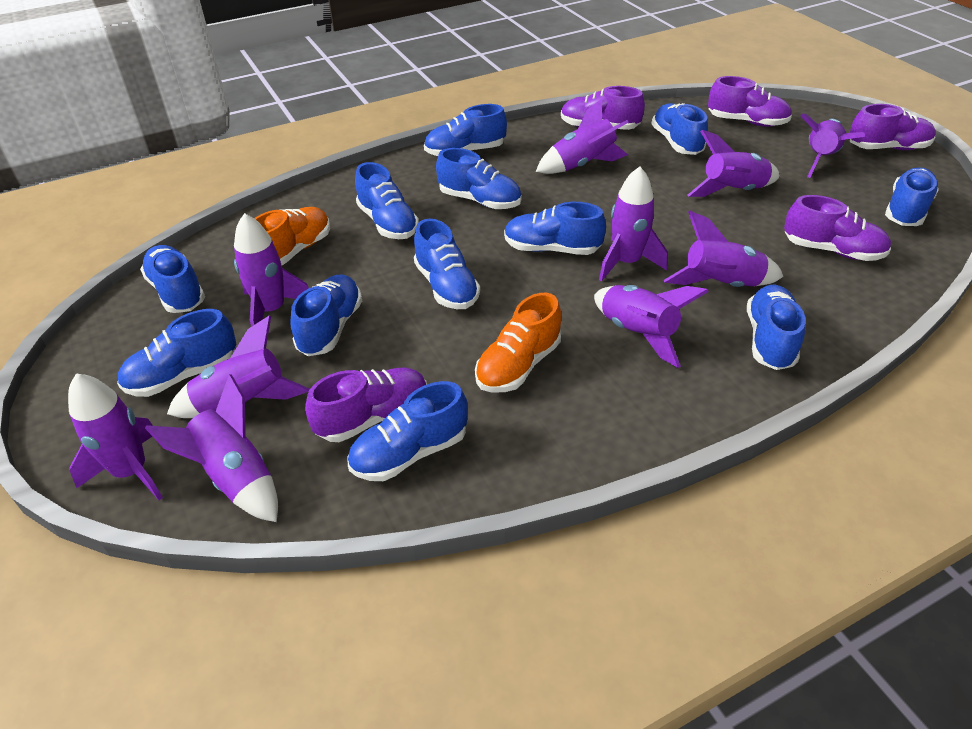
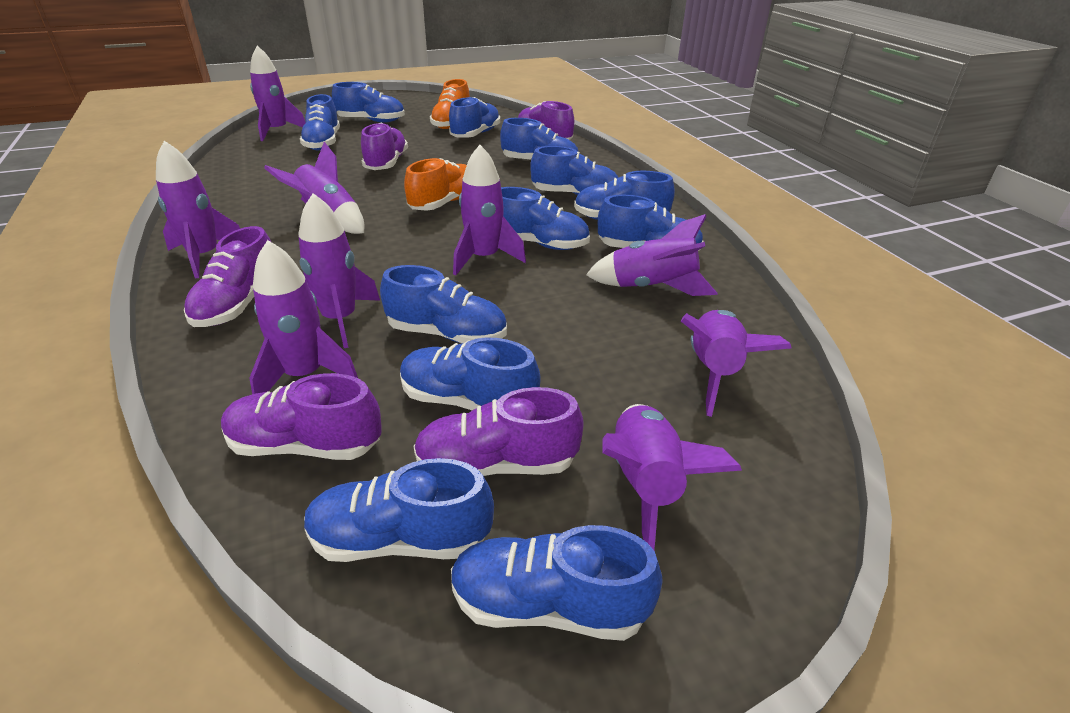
purple rocket: 10 -> 9

